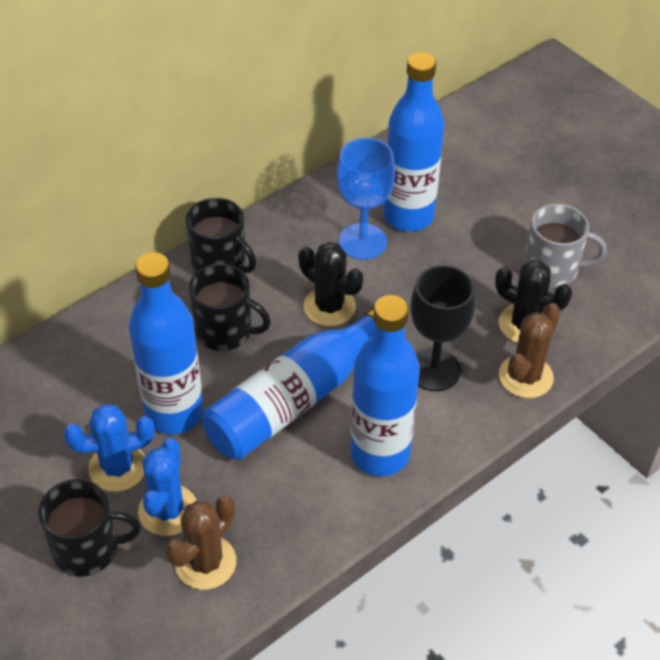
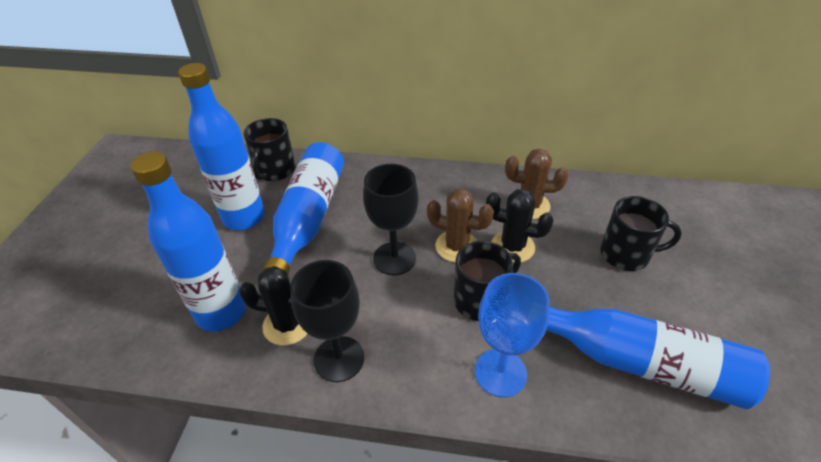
black goblet: 1 -> 2
blue cactus: 2 -> 0
grey mug: 1 -> 0

